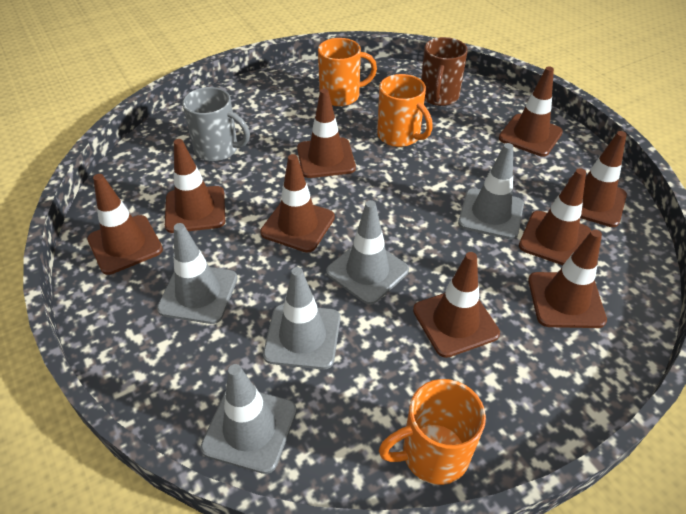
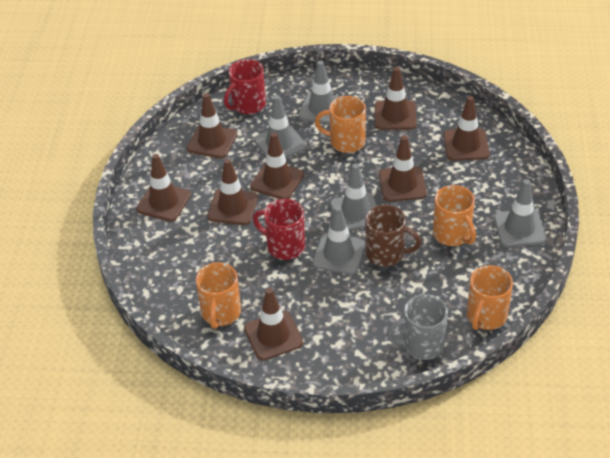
brown traffic cone: 9 -> 8
orange mug: 3 -> 4
red mug: 0 -> 2

